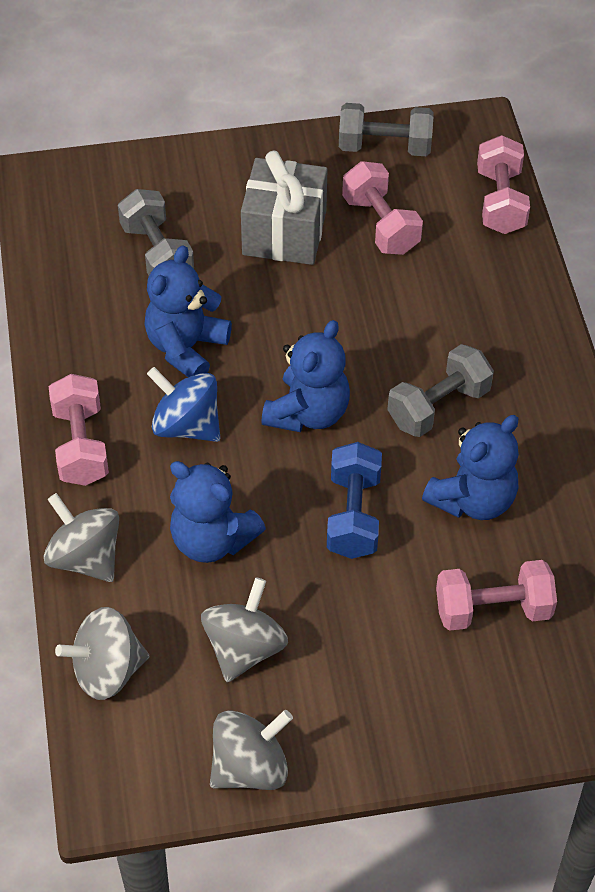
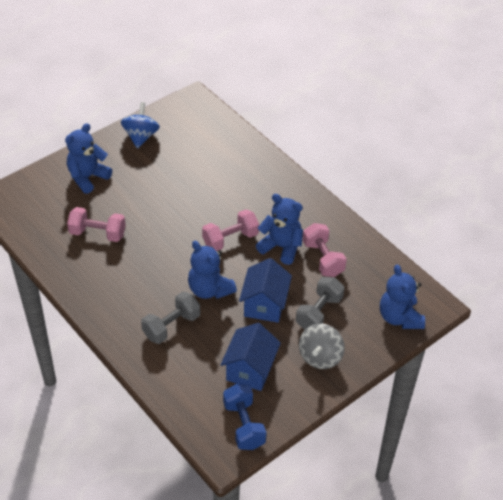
blue house: 0 -> 2
grey dumbbell: 3 -> 2
grey gift: 1 -> 0
grey spinning top: 4 -> 1
pink dumbbell: 4 -> 3

